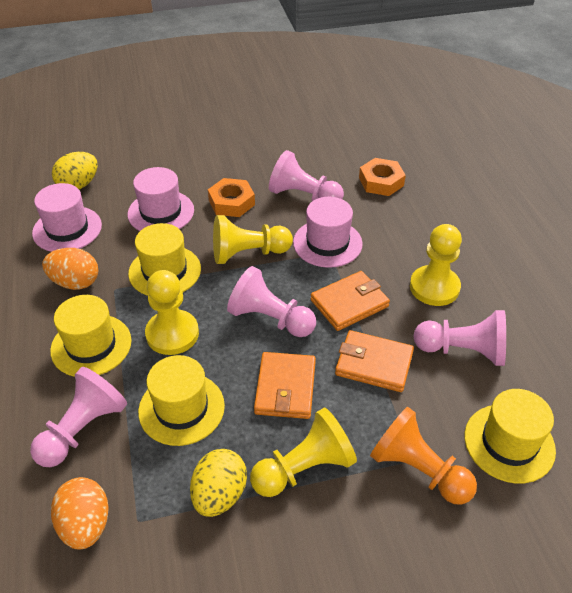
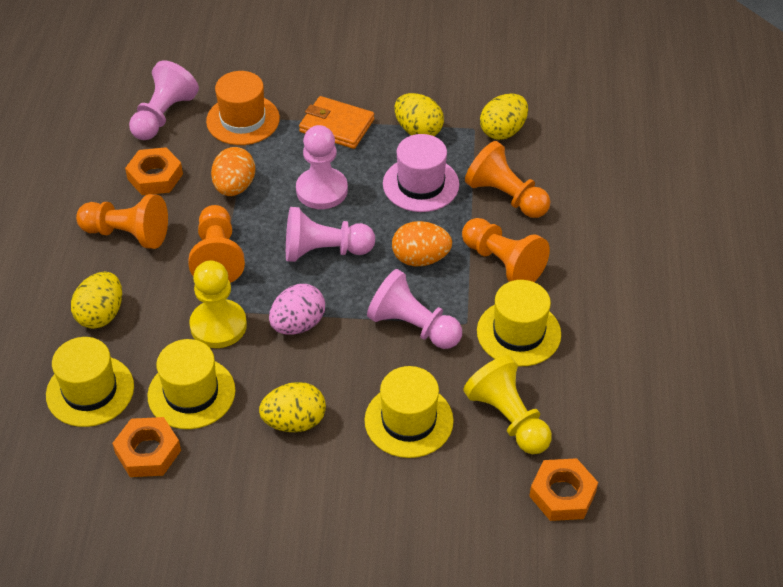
orange hat: 0 -> 1
orange nut: 2 -> 3
orange pawn: 1 -> 4
orange wallet: 3 -> 1
pink egg: 0 -> 1
pink hat: 3 -> 1
yellow egg: 2 -> 4
yellow pawn: 4 -> 2

